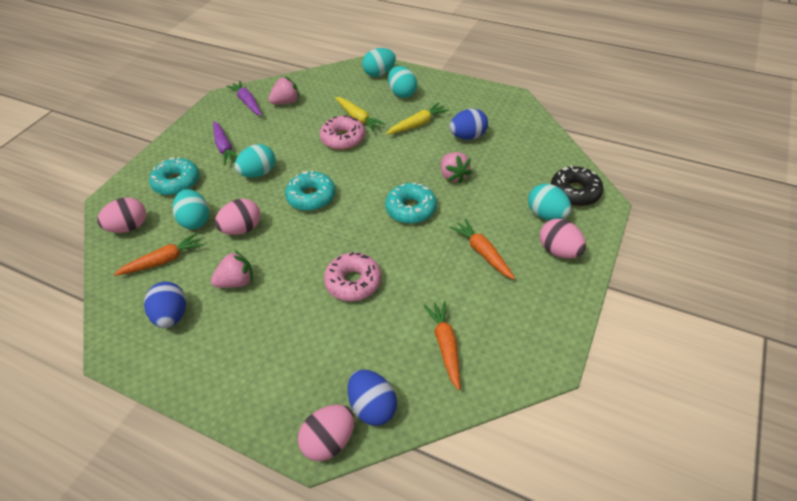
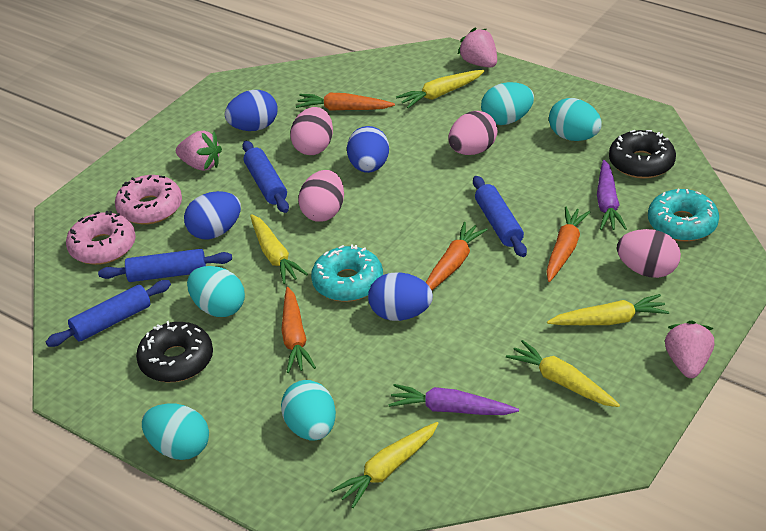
black donut: 1 -> 2
blue egg: 3 -> 4
blue rolling pin: 0 -> 4
orange carrot: 3 -> 4
turquoise donut: 3 -> 2
yellow carrot: 2 -> 5

